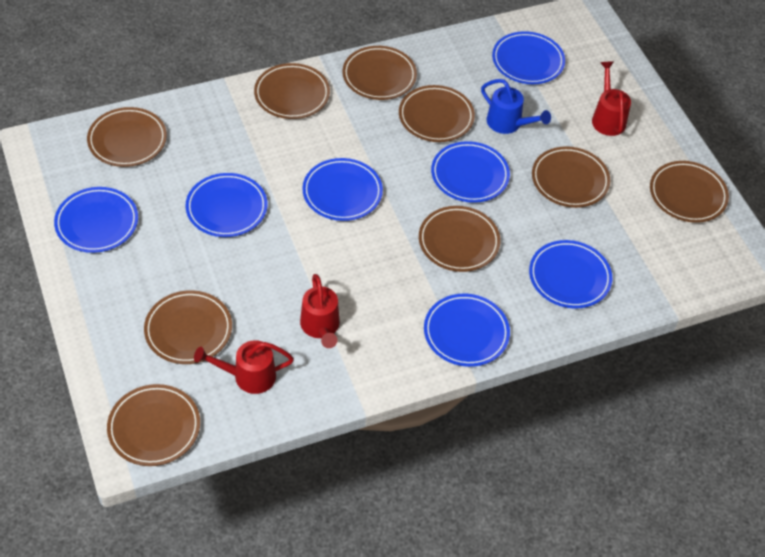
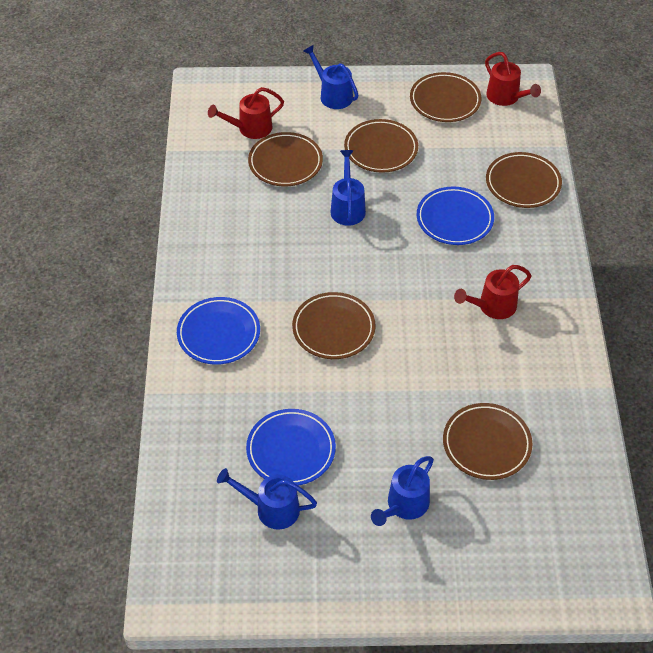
blue plate: 7 -> 3
blue watering can: 1 -> 4
brown plate: 9 -> 6

